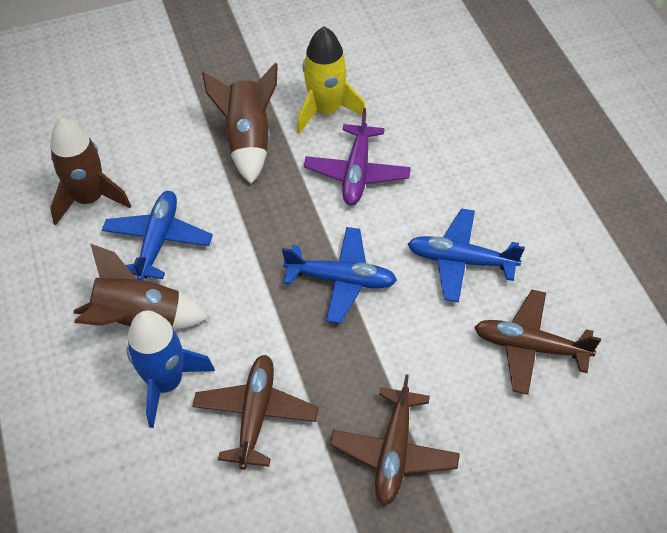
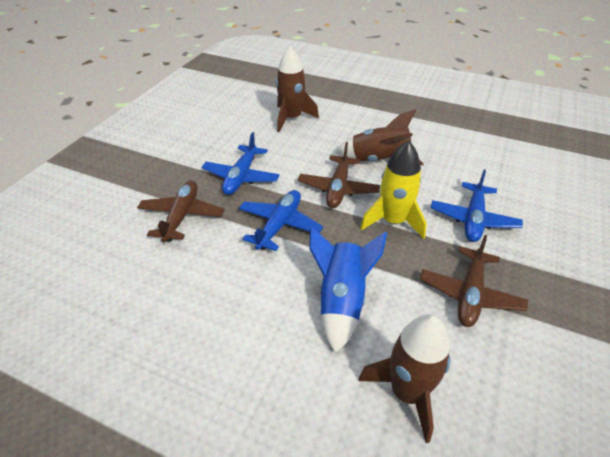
purple plane: 1 -> 0

